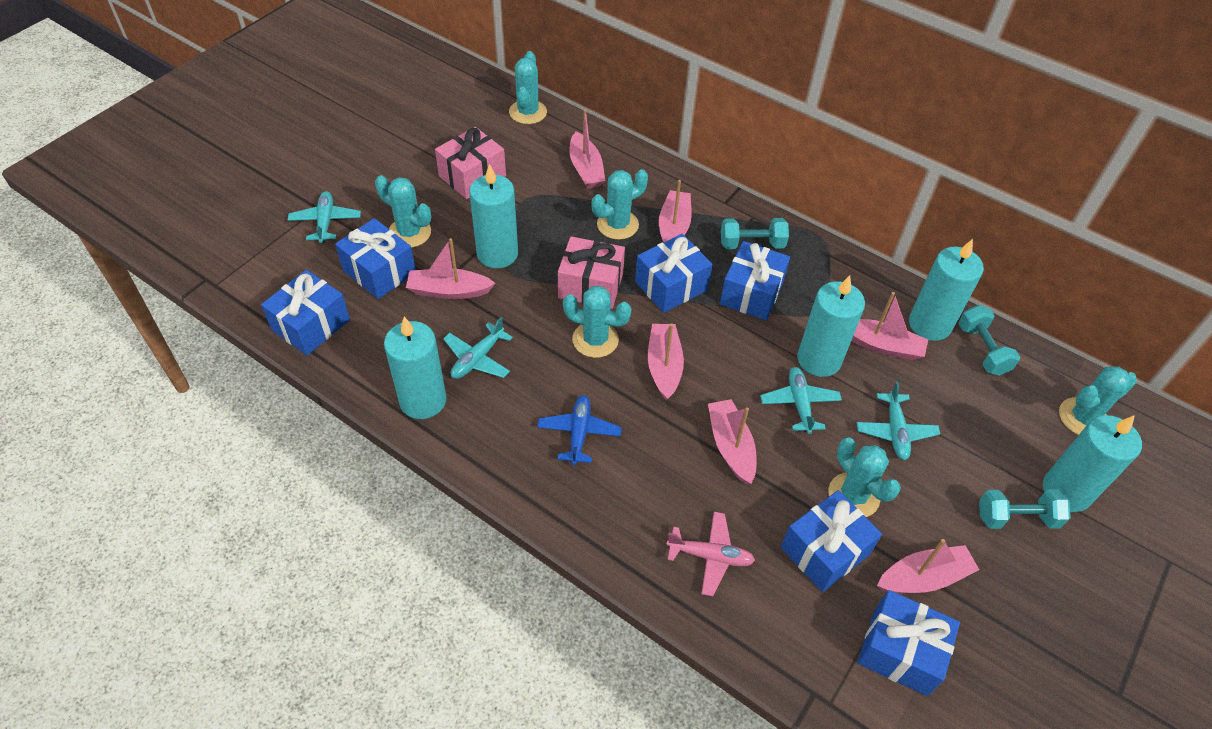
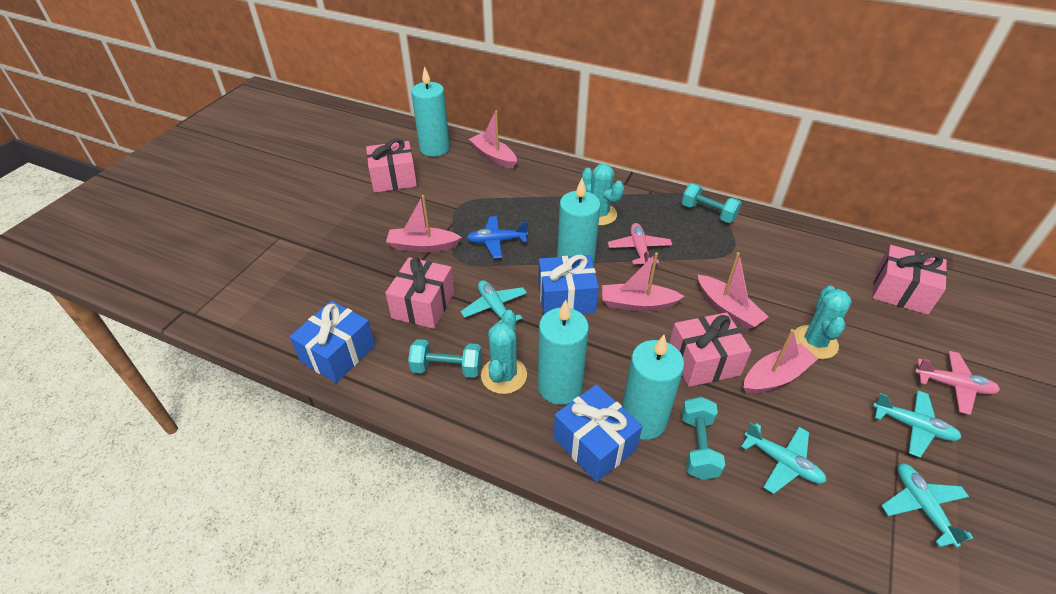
blue gift: 6 -> 3
pink boat: 7 -> 5
pink gift: 2 -> 4
pink plane: 1 -> 2
turquoise cactus: 6 -> 3
turquoise candle: 5 -> 4

